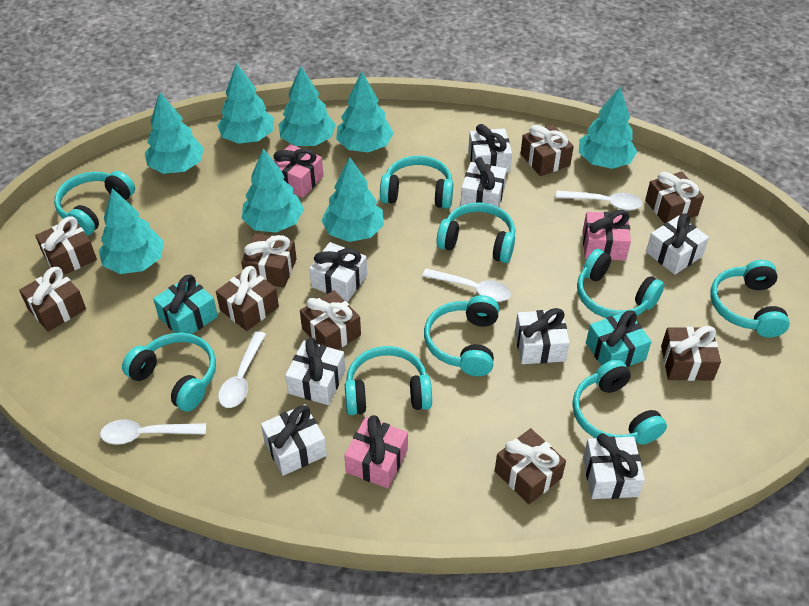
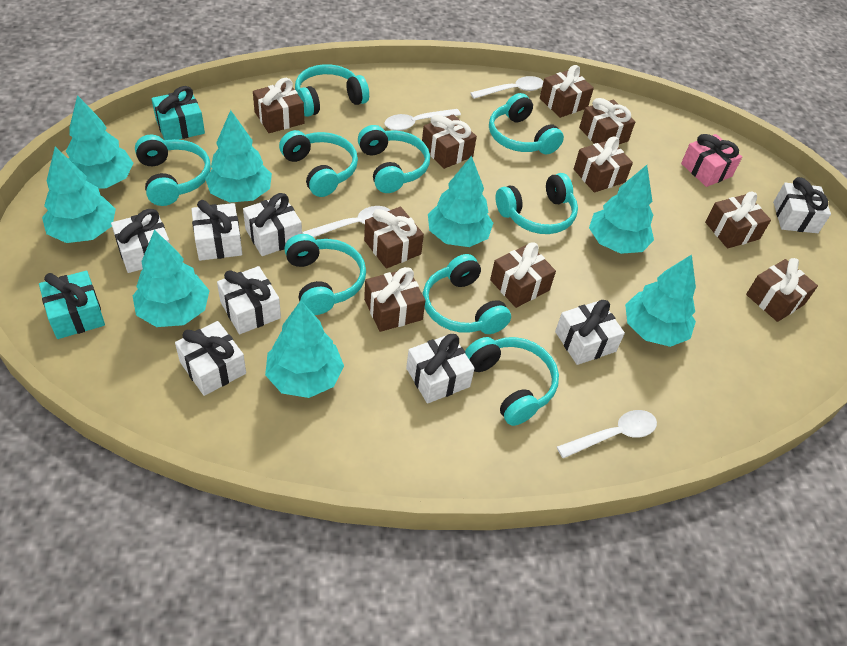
brown gift: 9 -> 10
pink gift: 3 -> 1

